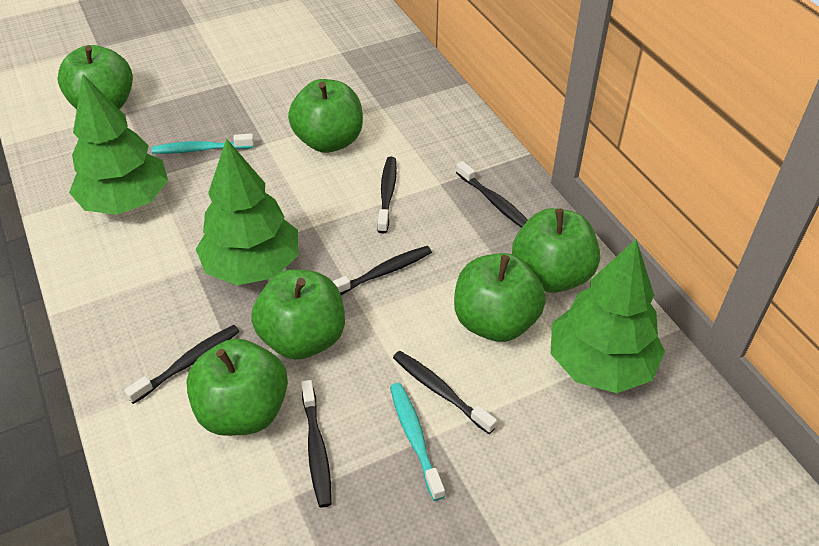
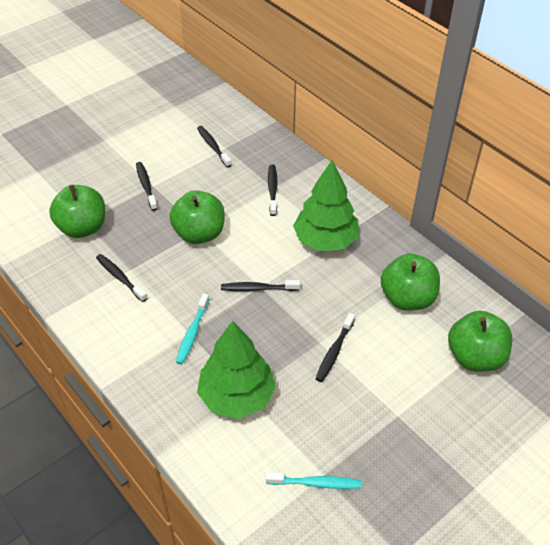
green apple: 6 -> 4
green tree: 3 -> 2

